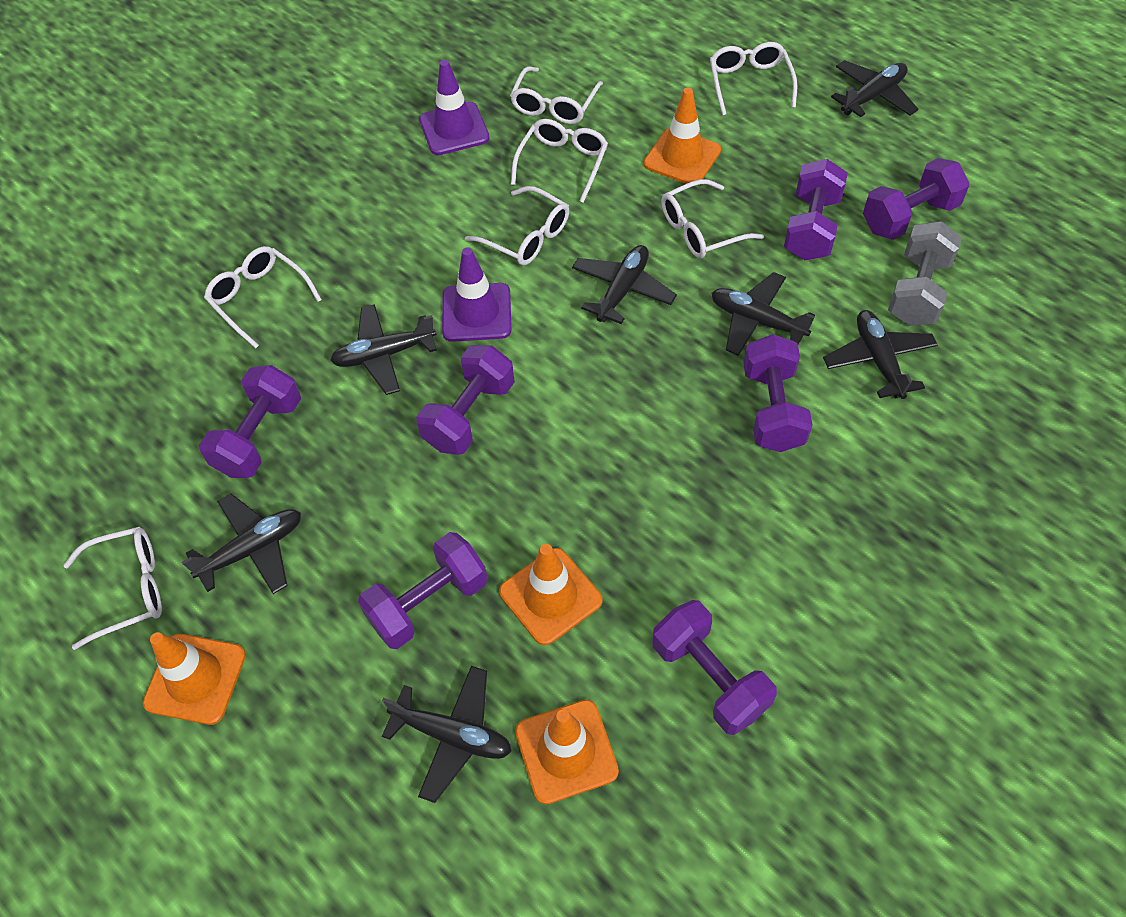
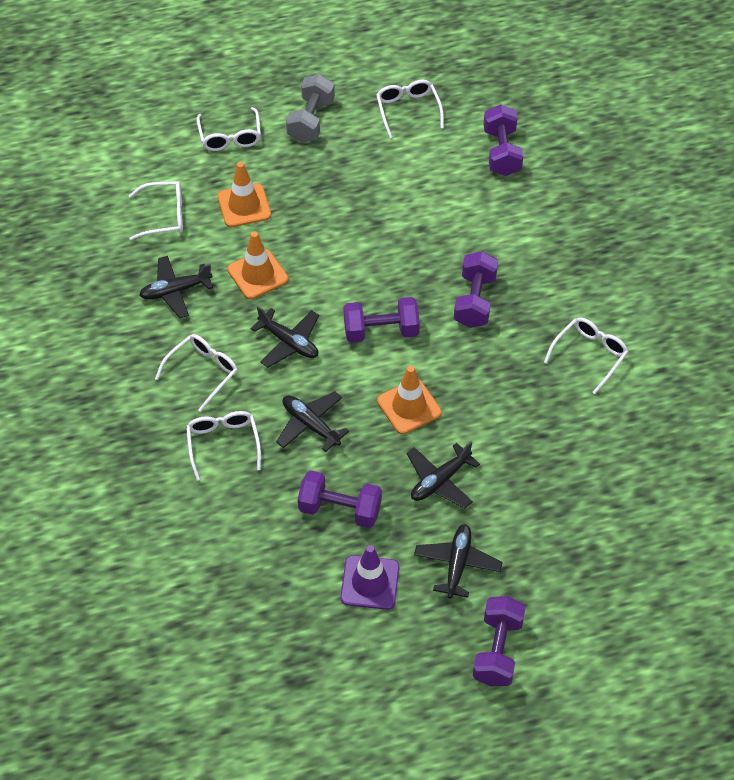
black plane: 7 -> 5
orange traffic cone: 4 -> 3
purple dumbbell: 7 -> 5
purple traffic cone: 2 -> 1
white glasses: 7 -> 6

